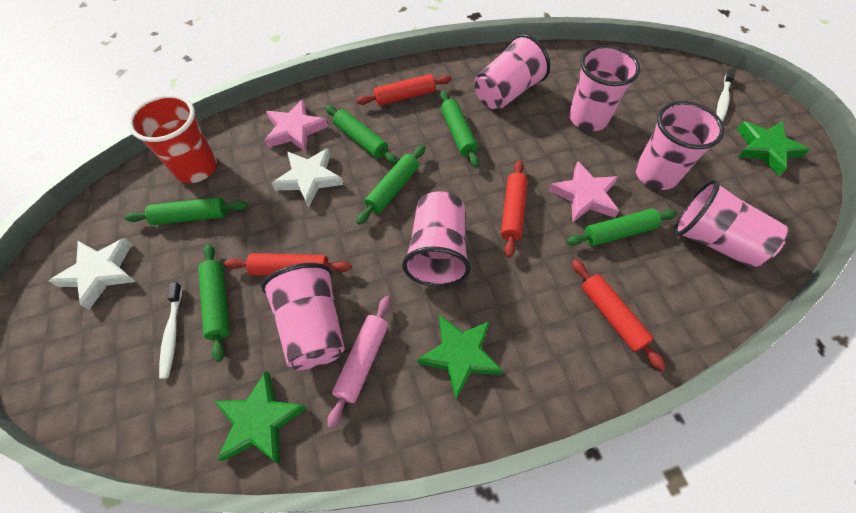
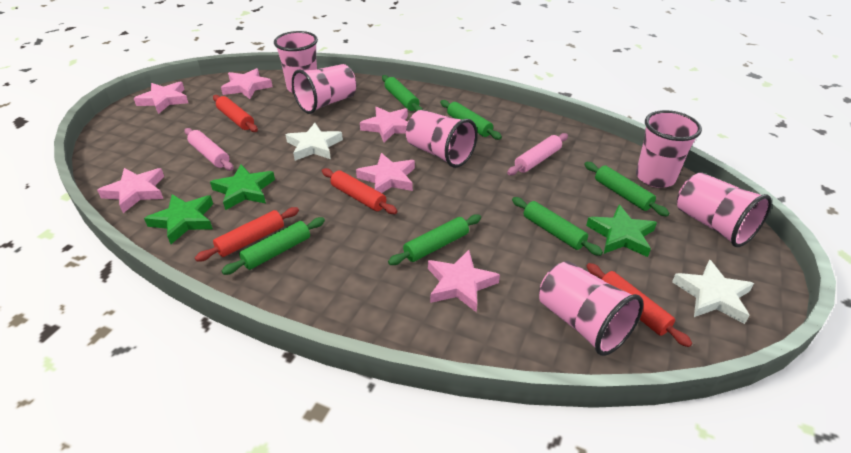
pink rolling pin: 1 -> 2
pink star: 2 -> 6
red cup: 1 -> 0
white toothbrush: 2 -> 0

